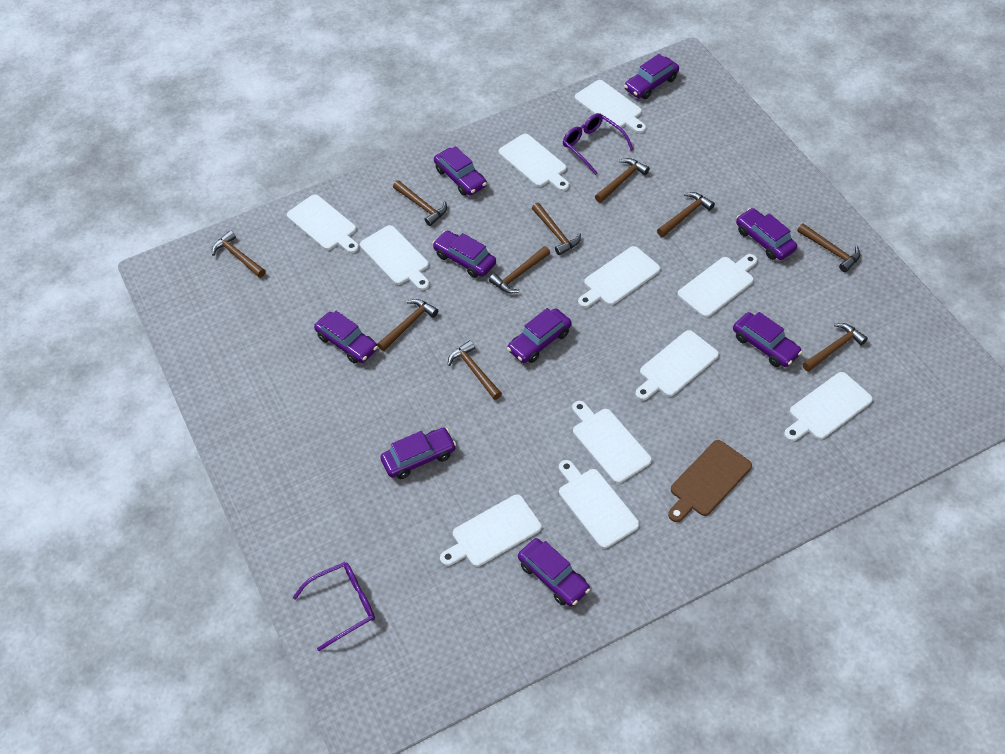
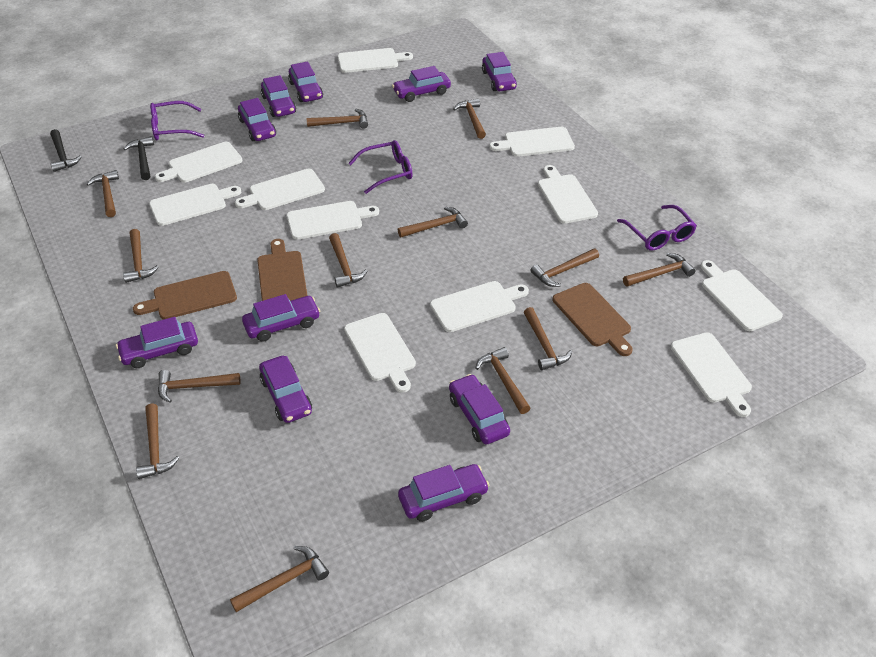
black hammer: 0 -> 2
brown cutting board: 1 -> 3
brown hammer: 10 -> 13
purple car: 9 -> 10
purple glasses: 2 -> 3

